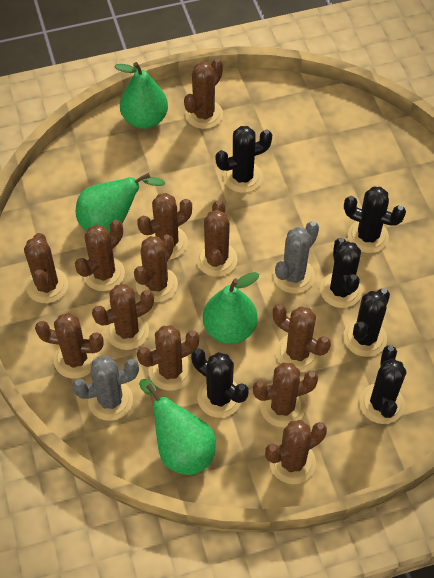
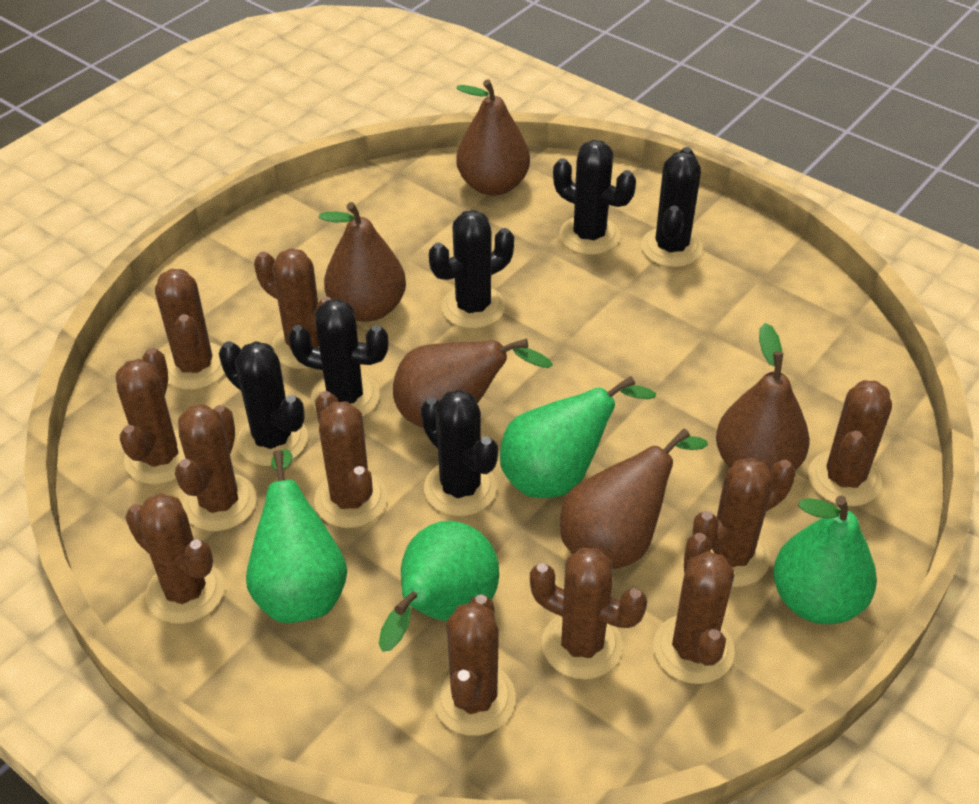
brown cactus: 12 -> 11
brown pear: 0 -> 5
grey cactus: 2 -> 0

